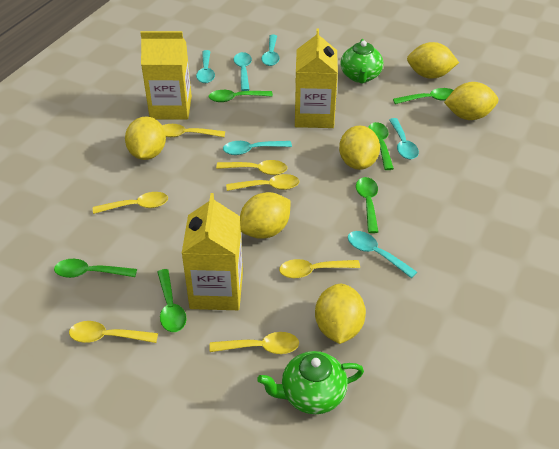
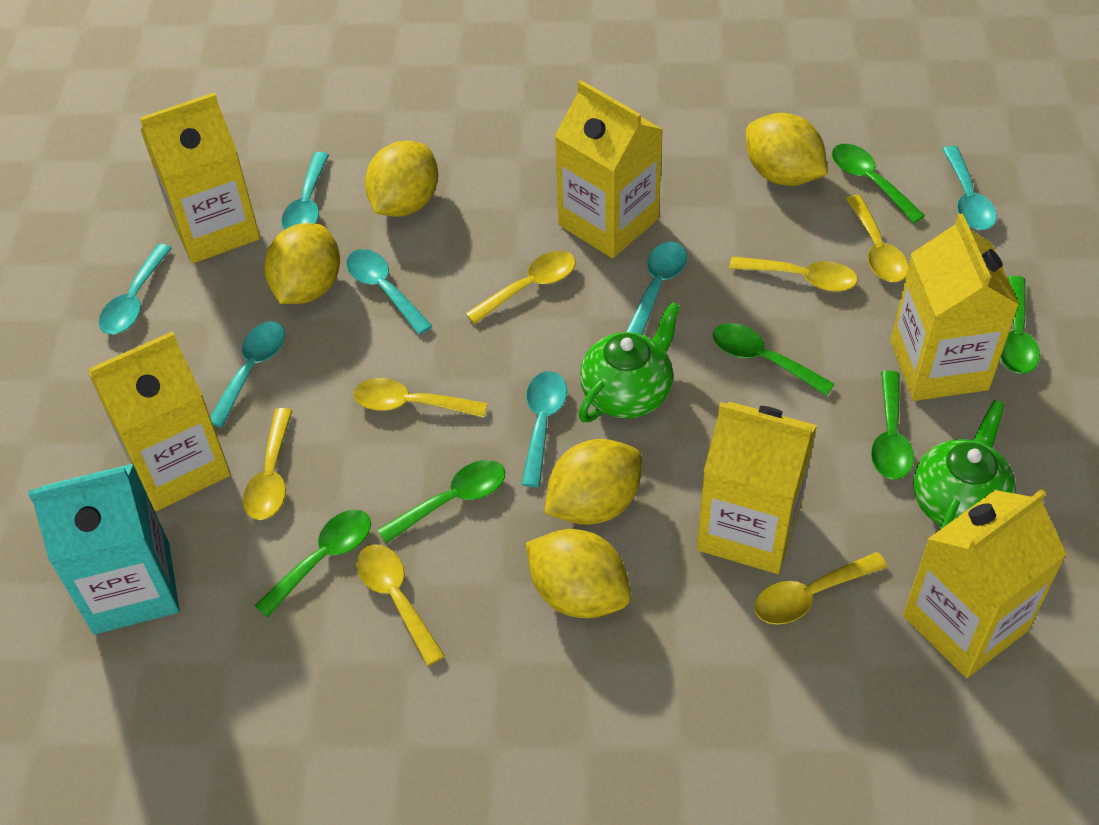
turquoise carton: 0 -> 1
turquoise spoon: 6 -> 7
yellow carton: 3 -> 6
yellow lemon: 6 -> 5

